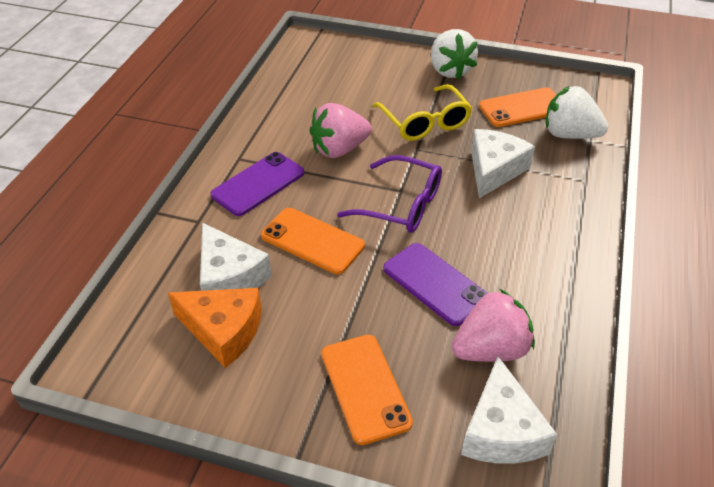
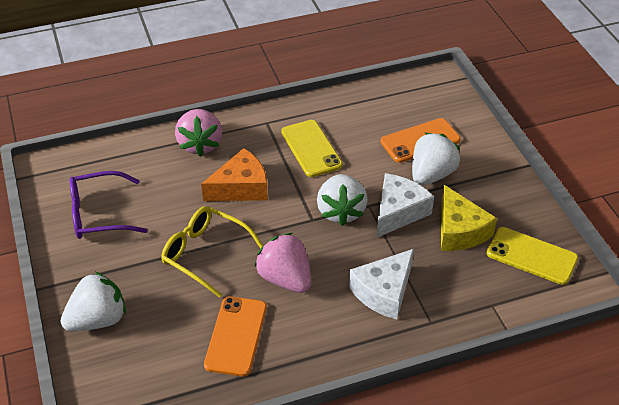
orange phone: 3 -> 2
purple phone: 2 -> 0
white cheese: 3 -> 2
white strawberry: 2 -> 3
yellow cheese: 0 -> 1
yellow phone: 0 -> 2

